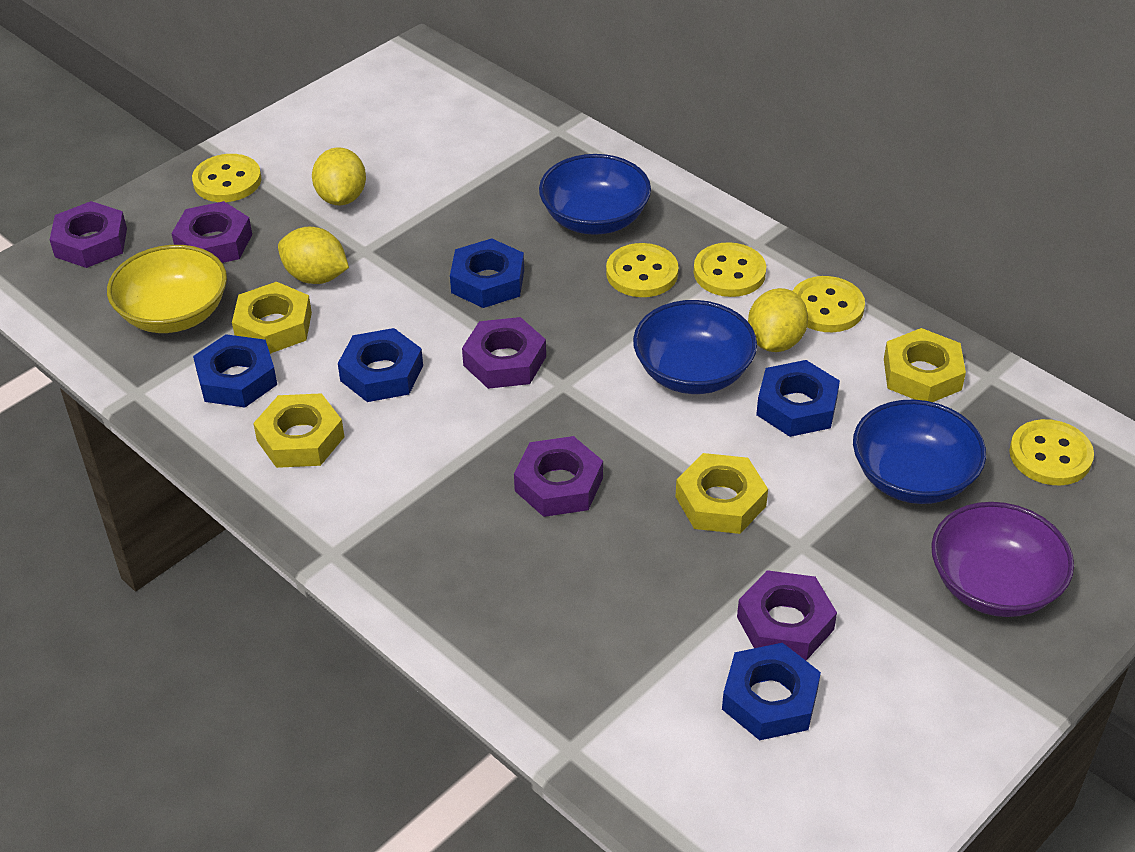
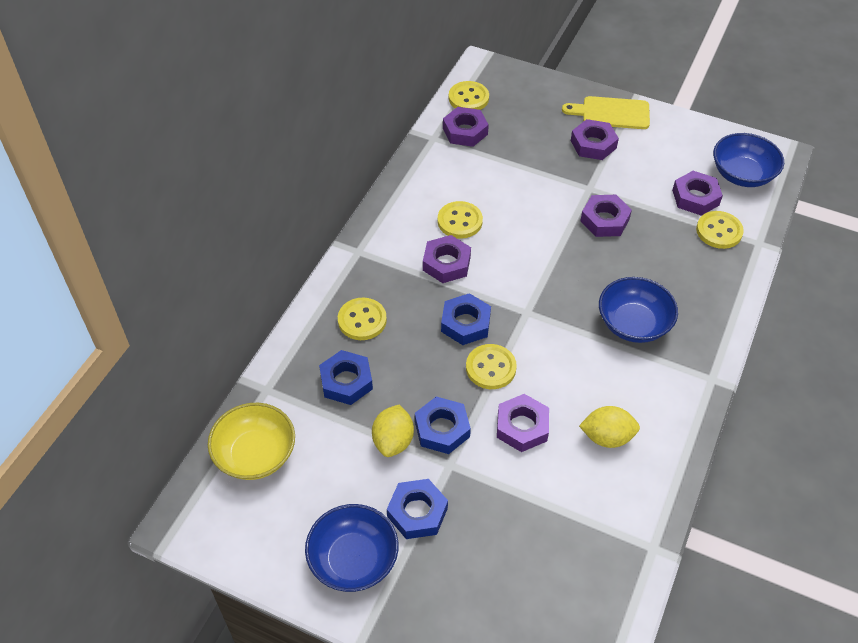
blue nut: 5 -> 4
purple bowl: 1 -> 0
purple nut: 5 -> 6
yellow cutting board: 0 -> 1
yellow lemon: 3 -> 2
yellow nut: 4 -> 0

